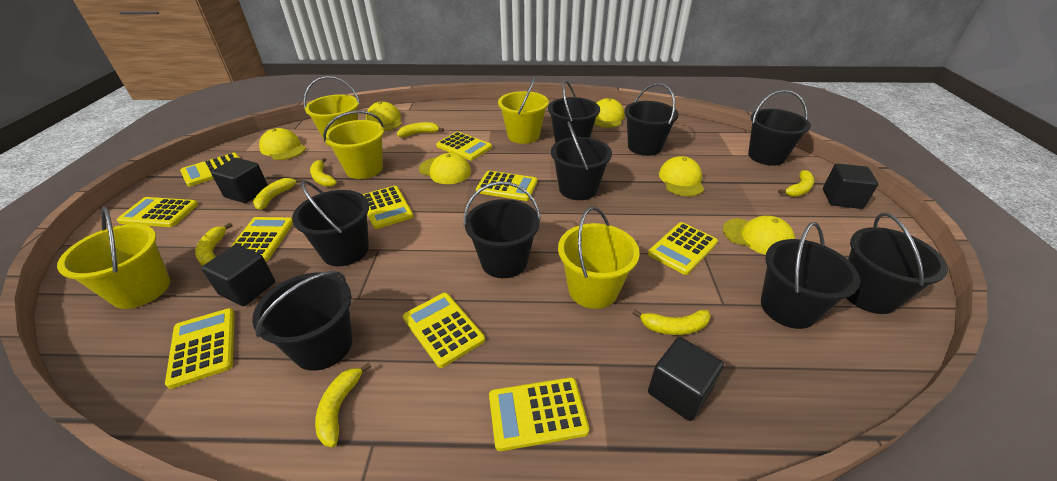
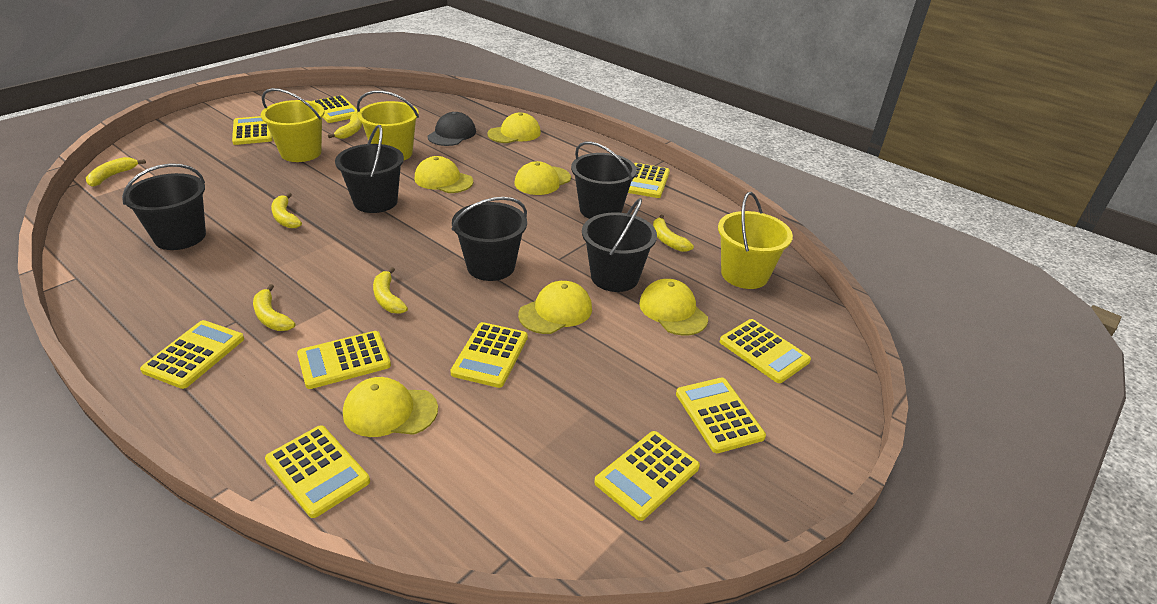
black bucket: 9 -> 5
black cap: 0 -> 1
black cube: 4 -> 0
yellow banana: 7 -> 6
yellow bucket: 5 -> 3

